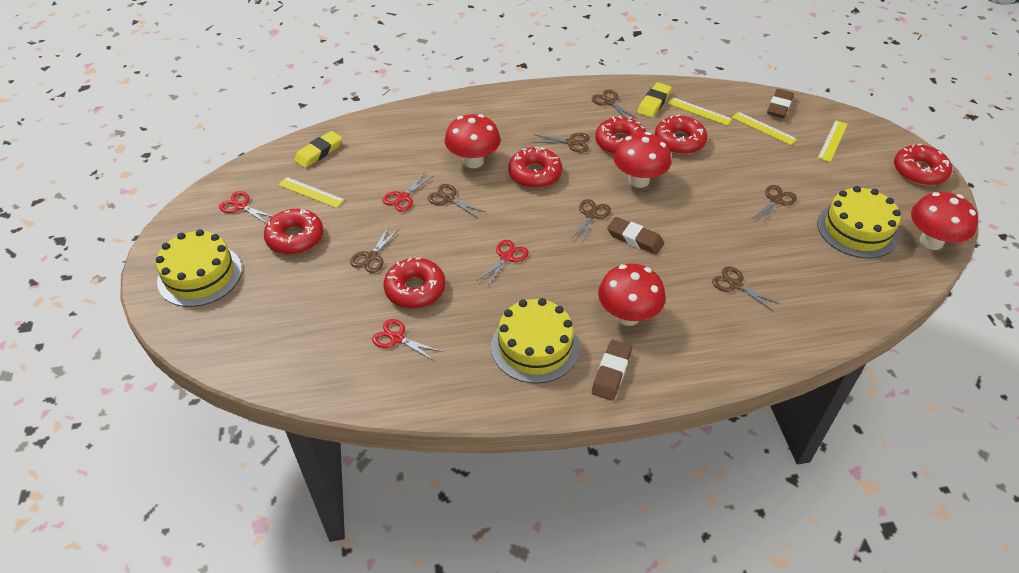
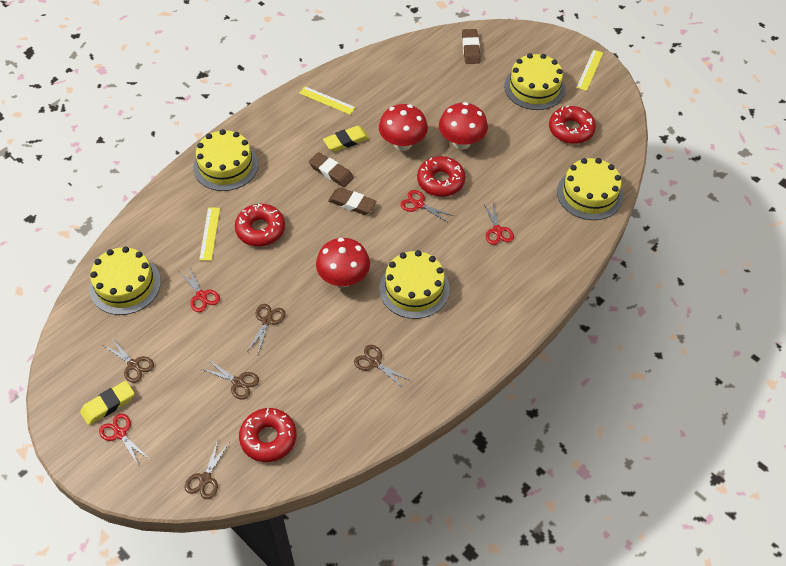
brown scissors: 7 -> 5
red donut: 6 -> 4
red mushroom: 4 -> 3
yellow cake: 3 -> 5
yellow ruler: 4 -> 3

